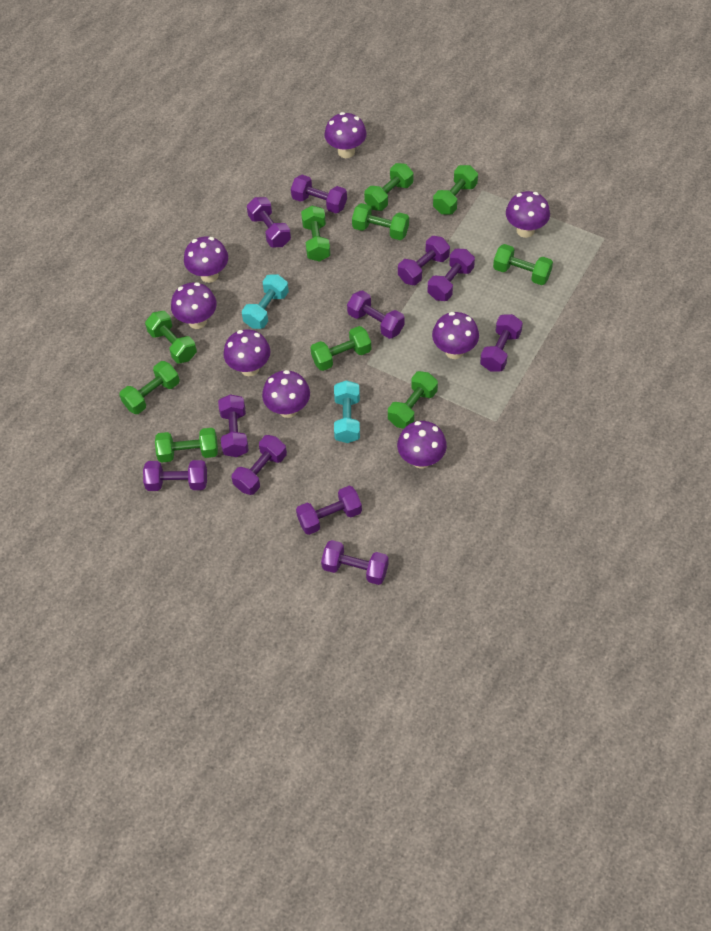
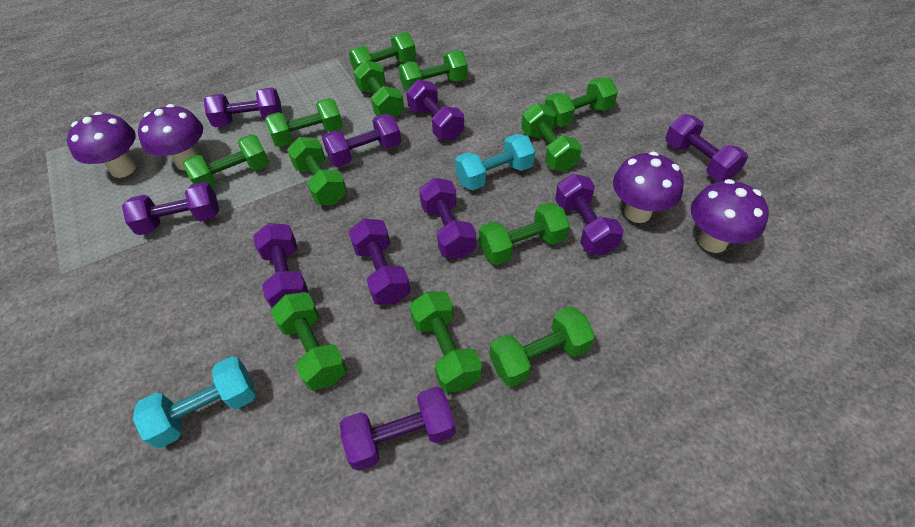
green dumbbell: 10 -> 12
purple dumbbell: 11 -> 10
purple mushroom: 8 -> 4

